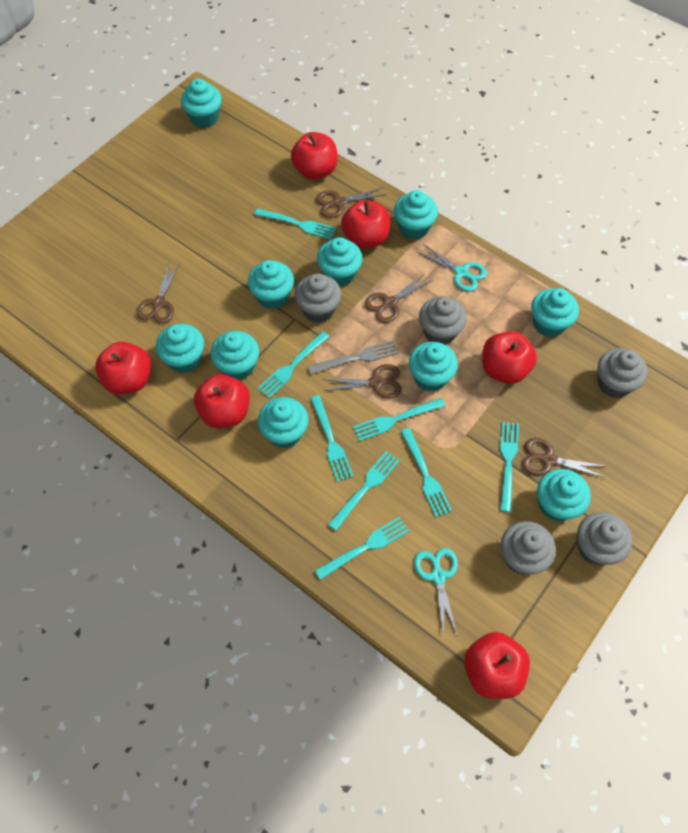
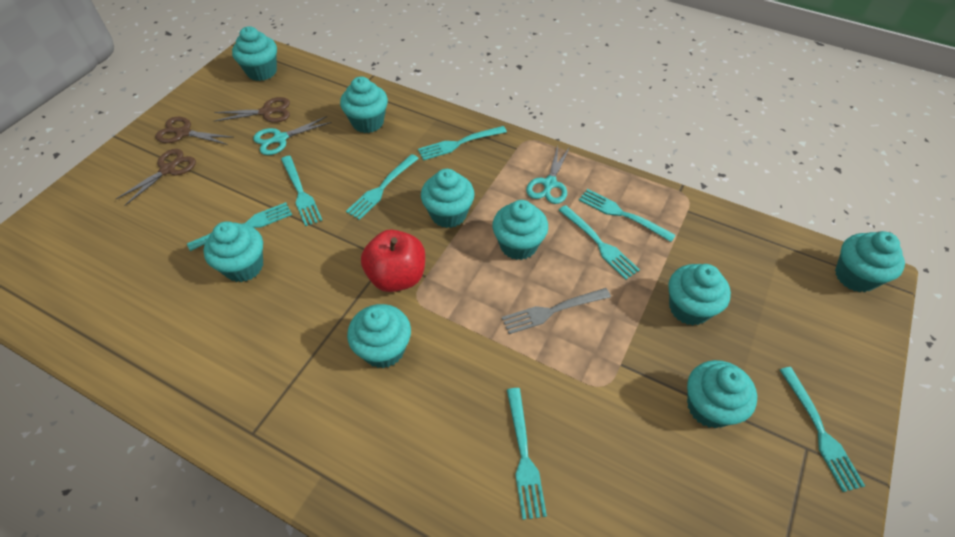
brown scissors: 5 -> 3
grey cupcake: 5 -> 0
red apple: 6 -> 1
turquoise cupcake: 10 -> 9

